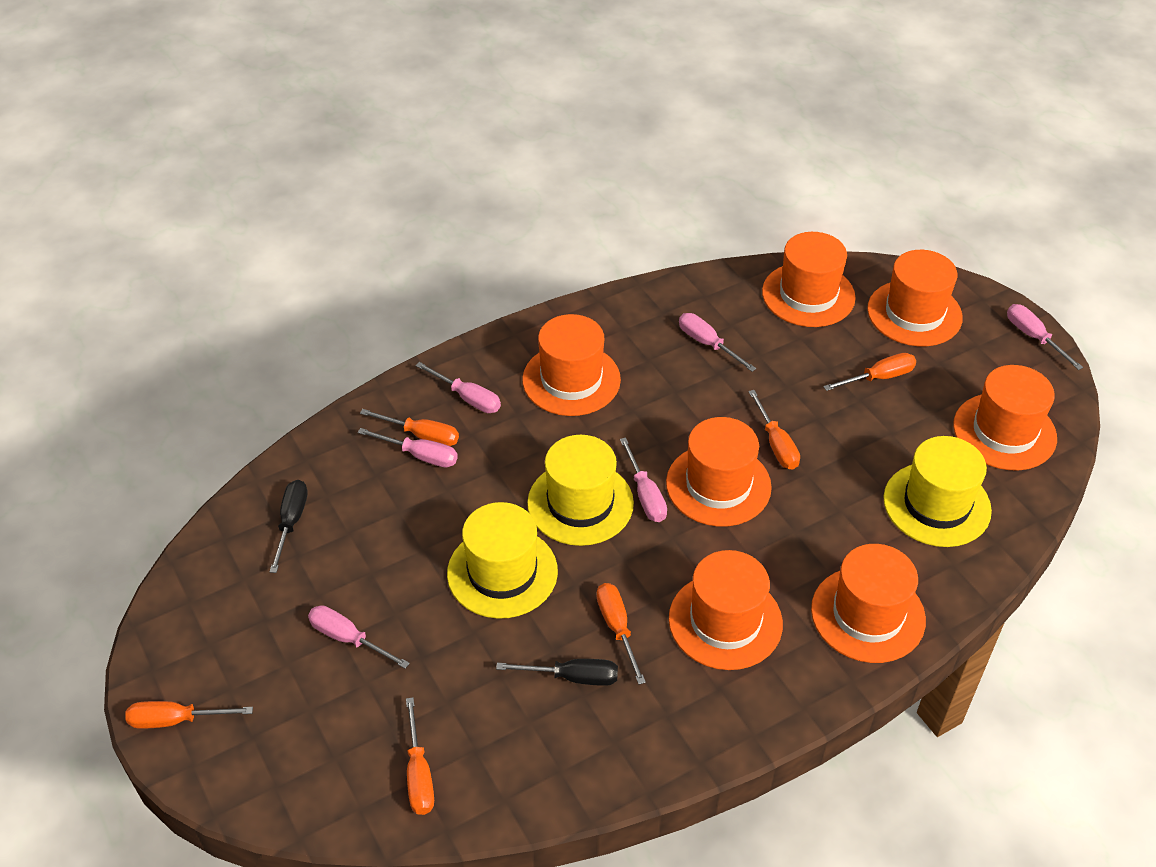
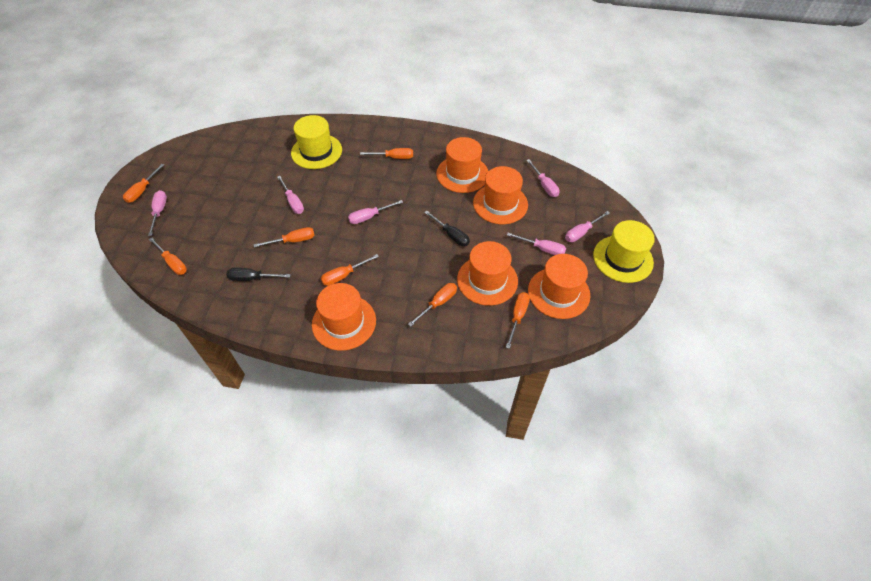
orange hat: 7 -> 5
orange screwdriver: 6 -> 7
yellow hat: 3 -> 2

